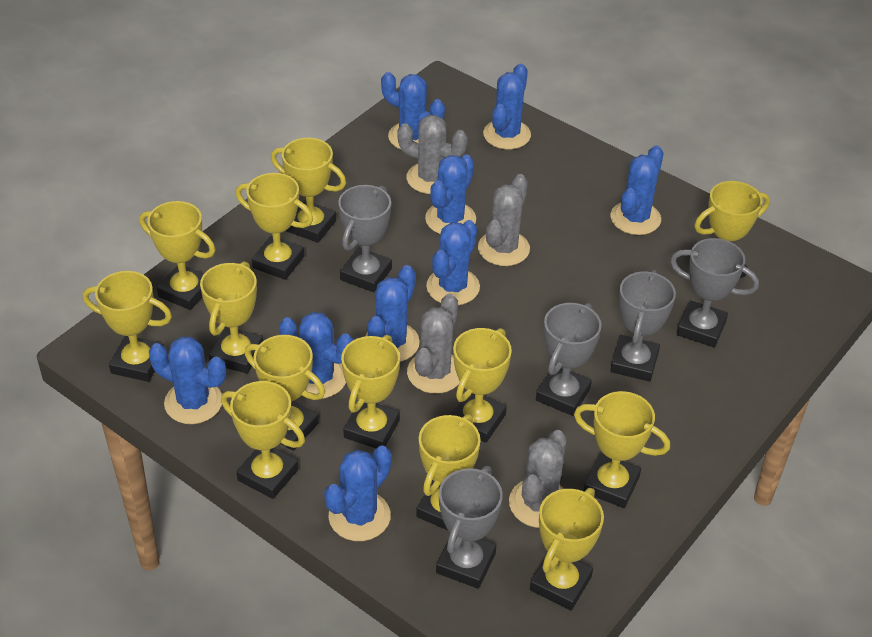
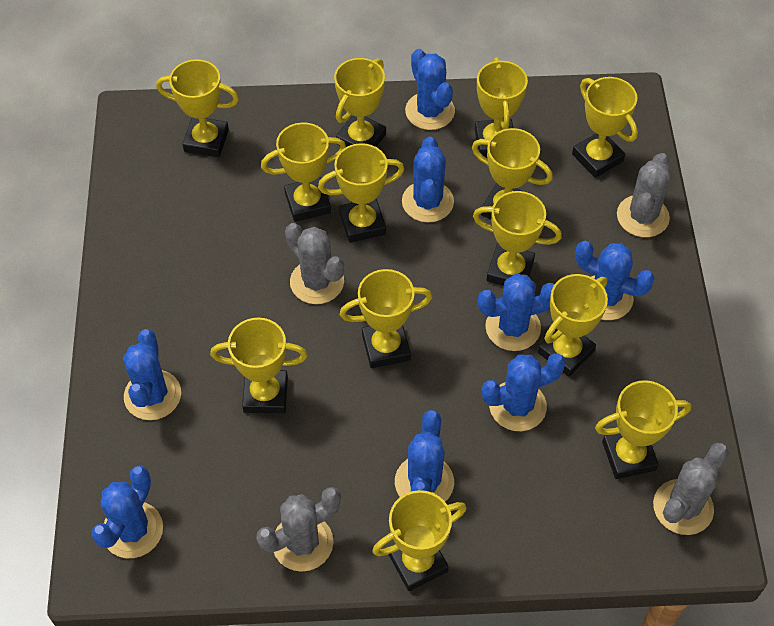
blue cactus: 9 -> 8
grey trophy: 5 -> 0

